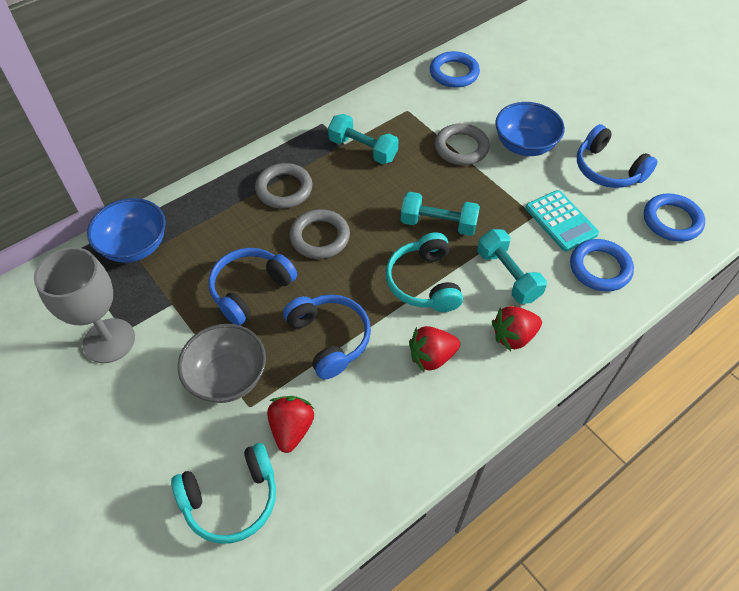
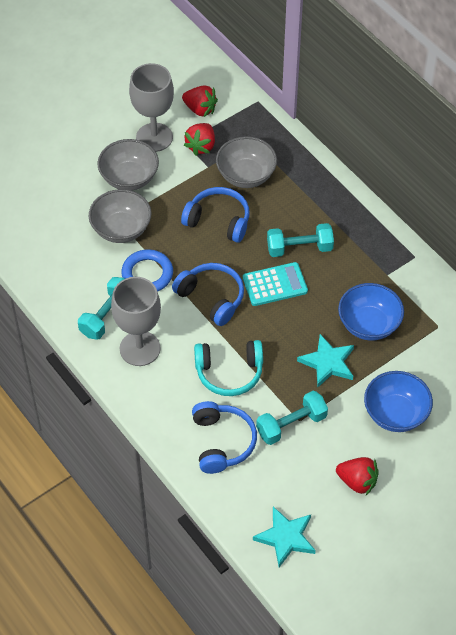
blue ring: 3 -> 1
grey bowl: 1 -> 3
grey goblet: 1 -> 2
grey ring: 3 -> 0
turquoise headphones: 2 -> 1
turquoise star: 0 -> 2

